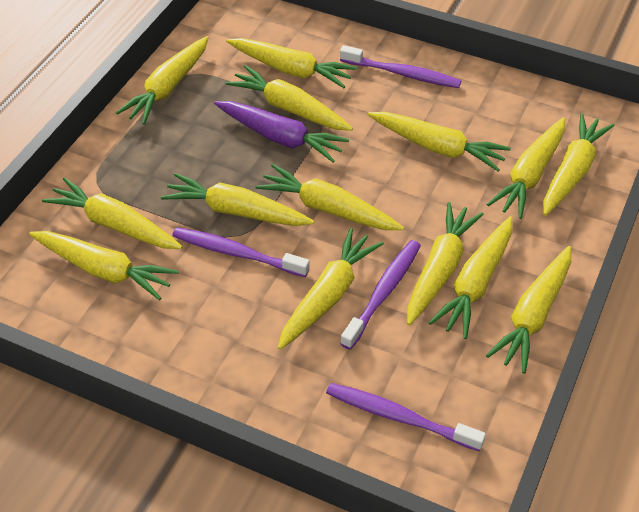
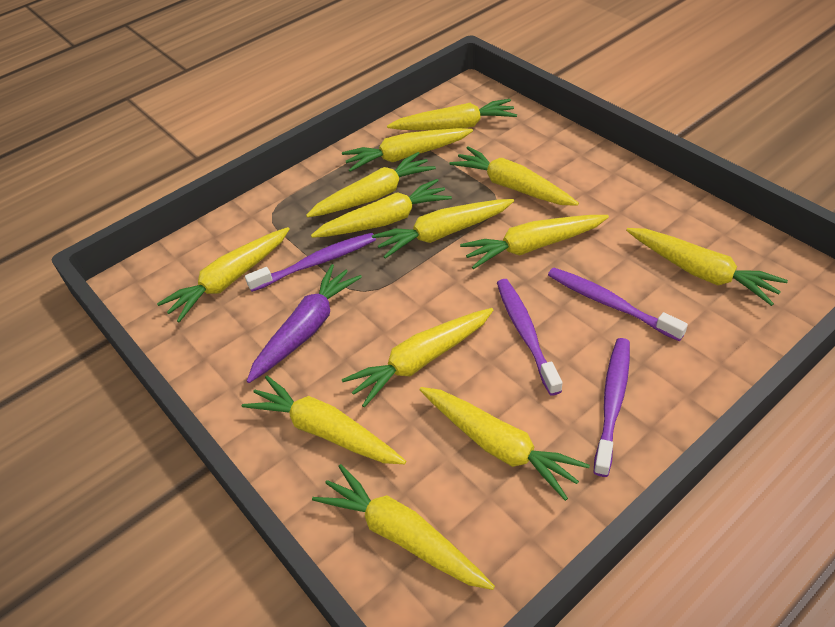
yellow carrot: 14 -> 13

